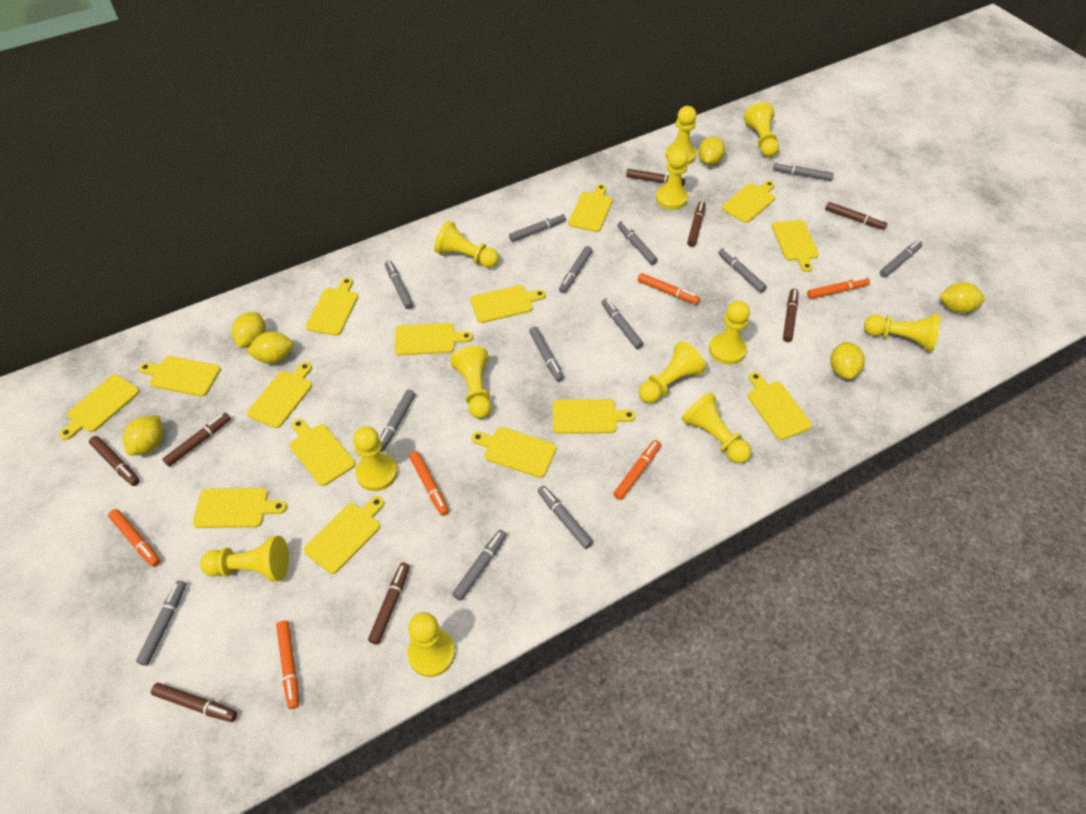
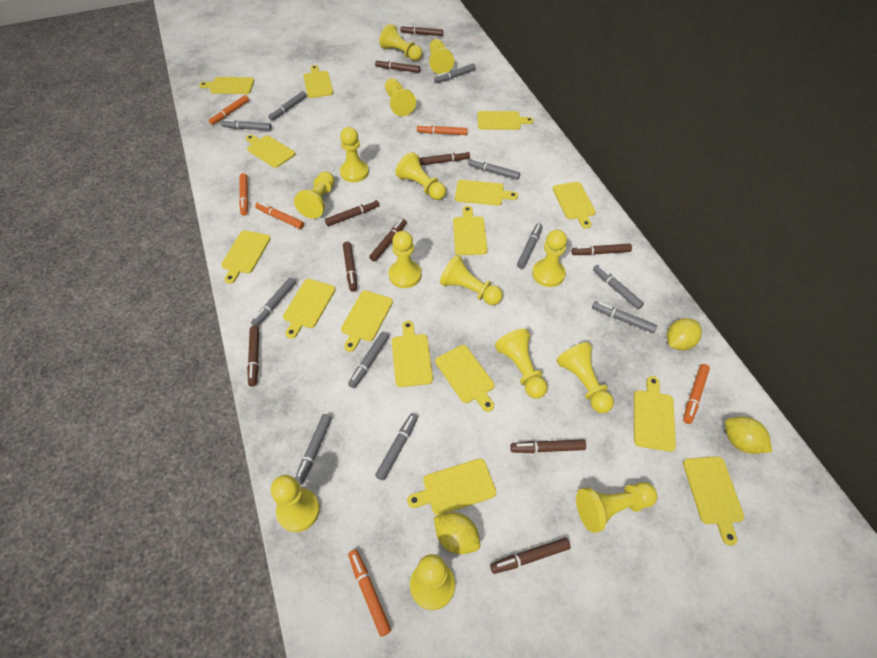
brown marker: 8 -> 10
grey marker: 13 -> 11
yellow lemon: 6 -> 3
yellow pawn: 12 -> 14

